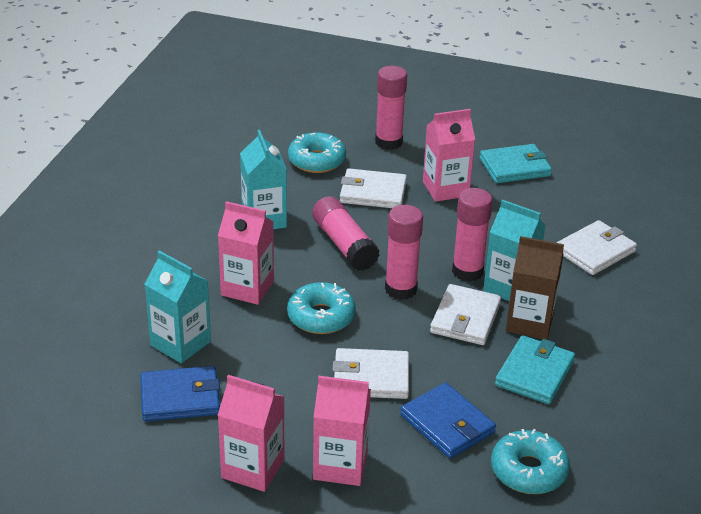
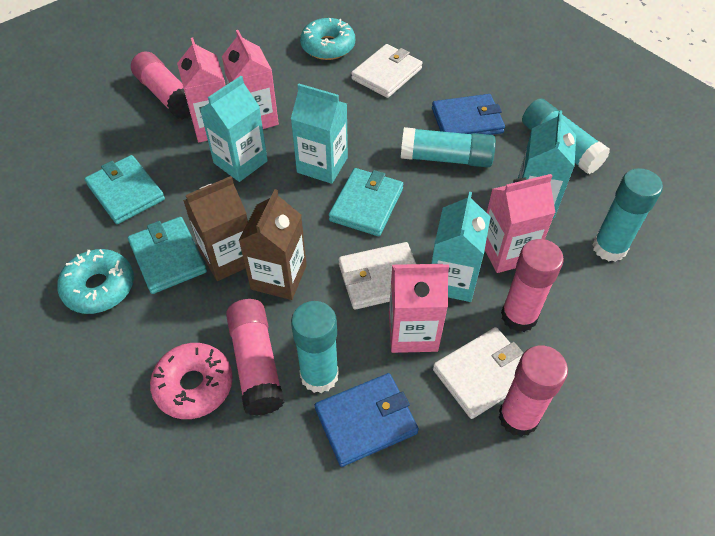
brown carton: 1 -> 2
pink donut: 0 -> 1
turquoise carton: 3 -> 4
turquoise donut: 3 -> 2
turquoise glue stick: 0 -> 4
turquoise wallet: 2 -> 3
white wallet: 4 -> 3

